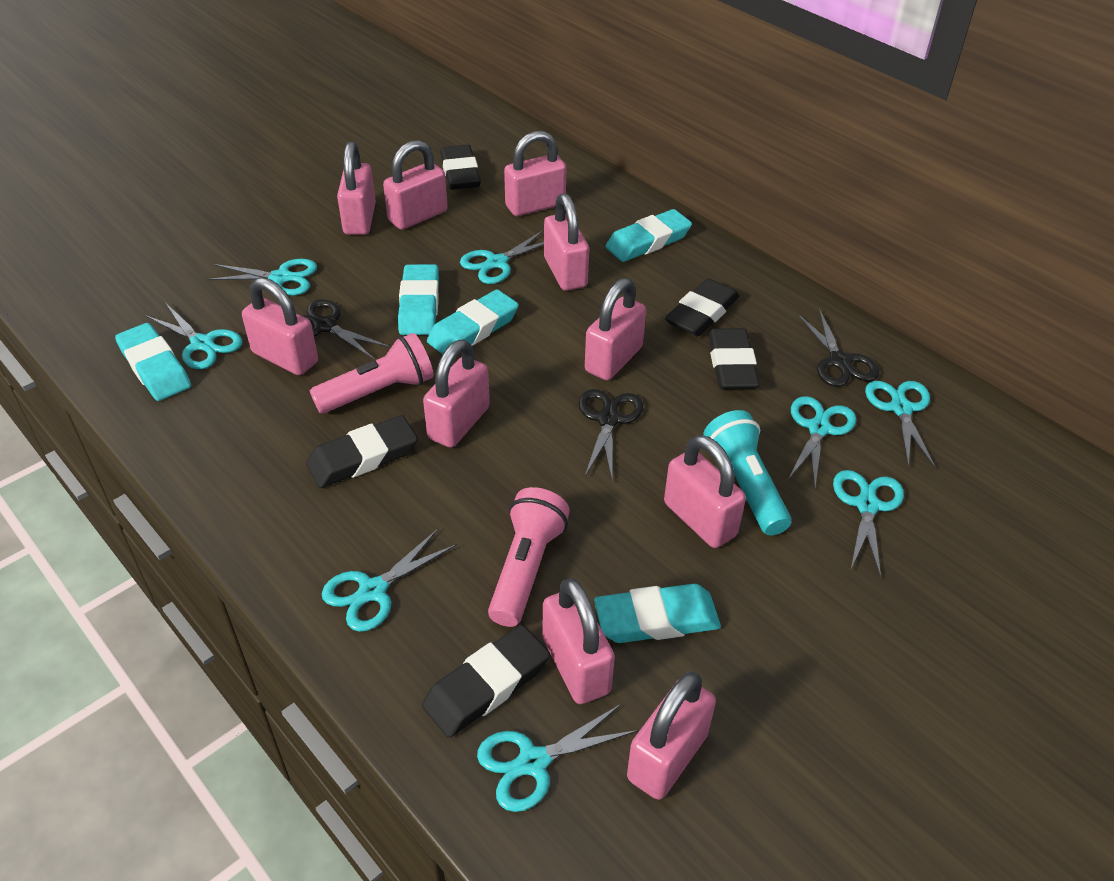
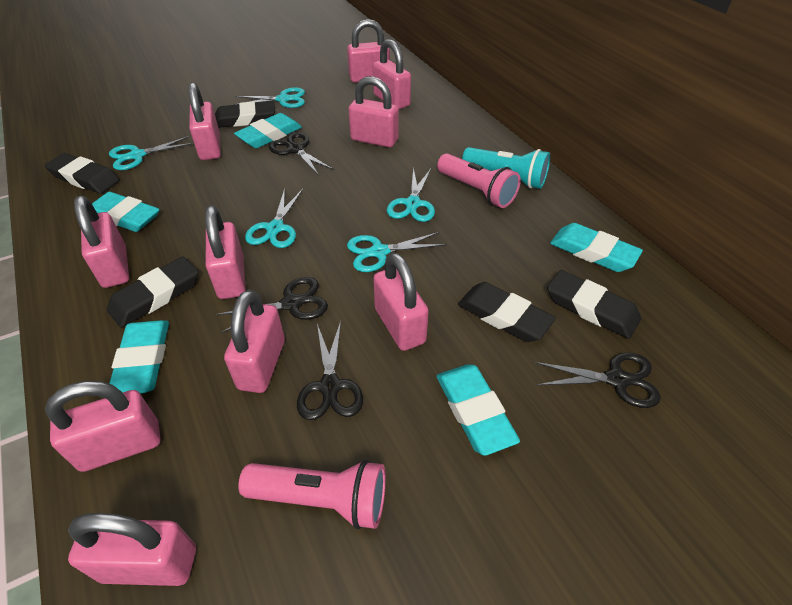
black scissors: 3 -> 4
turquoise scissors: 8 -> 5

